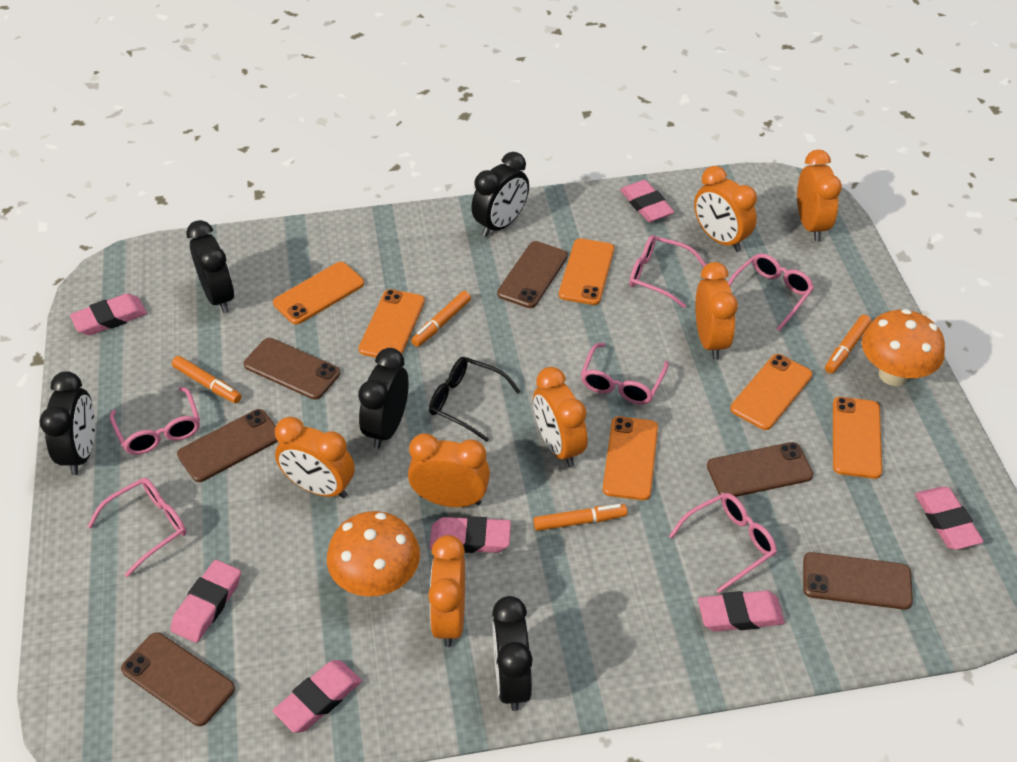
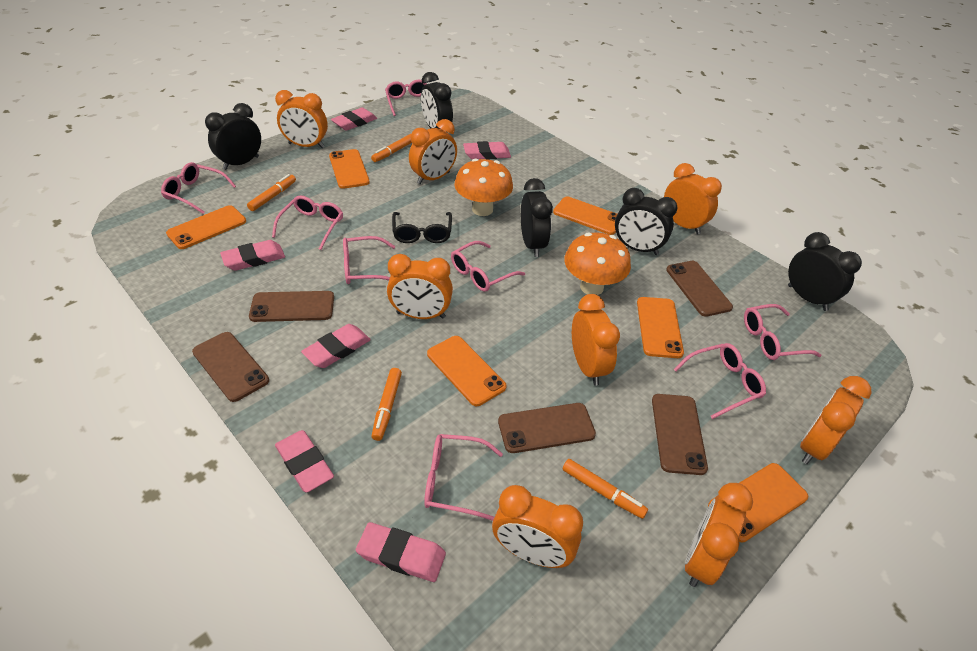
brown phone: 6 -> 5
orange clock: 7 -> 8
pink eraser: 7 -> 6
pink glasses: 6 -> 8

